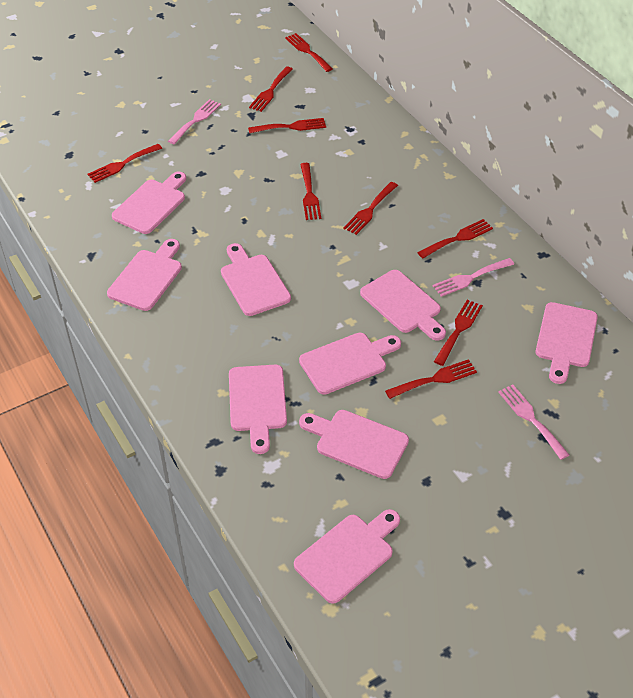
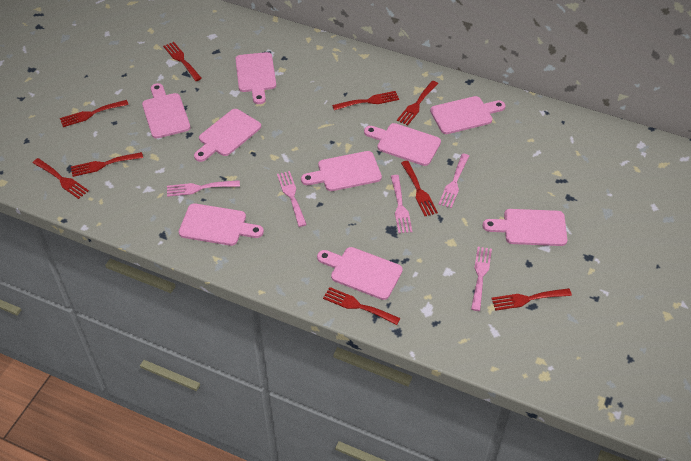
pink fork: 3 -> 5

